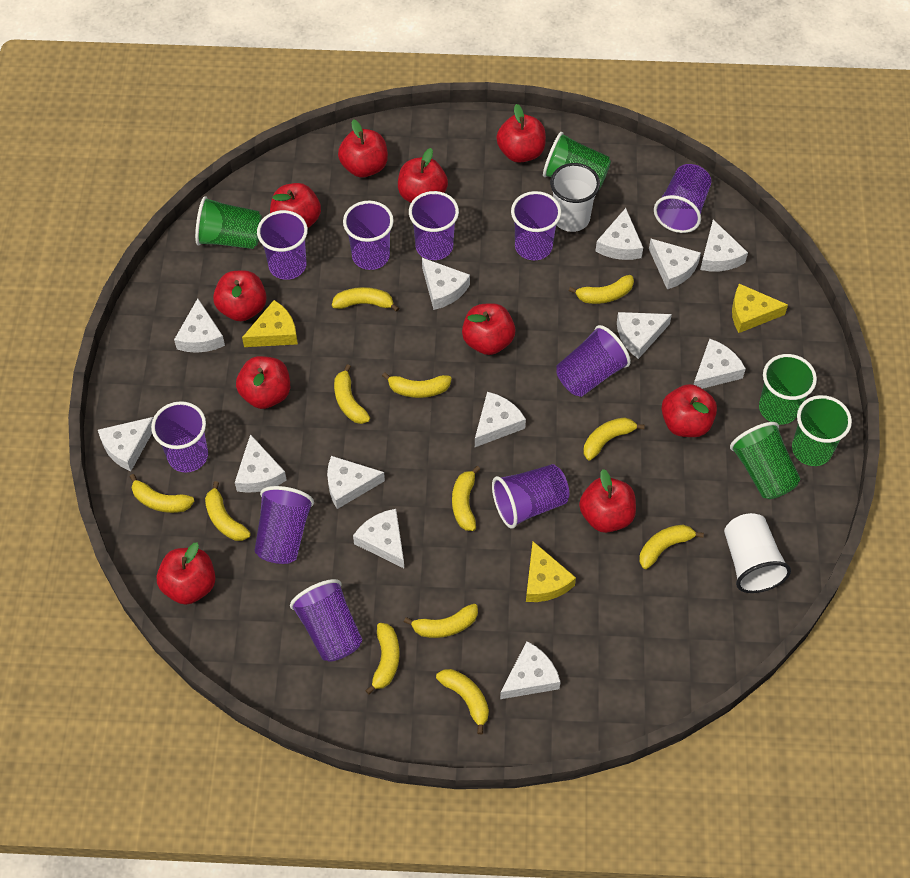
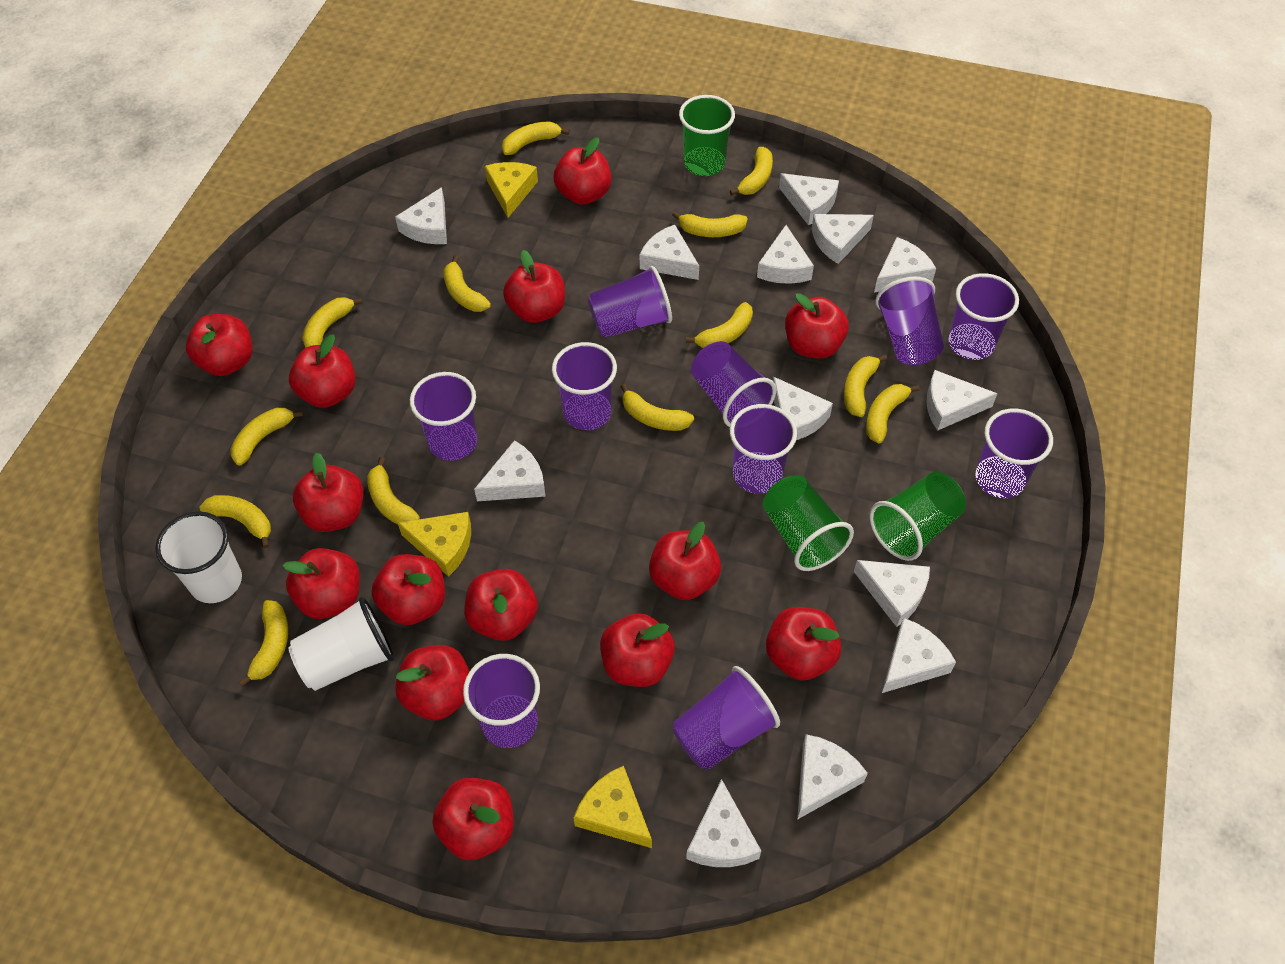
green cup: 5 -> 3
red apple: 10 -> 14
yellow banana: 12 -> 13

